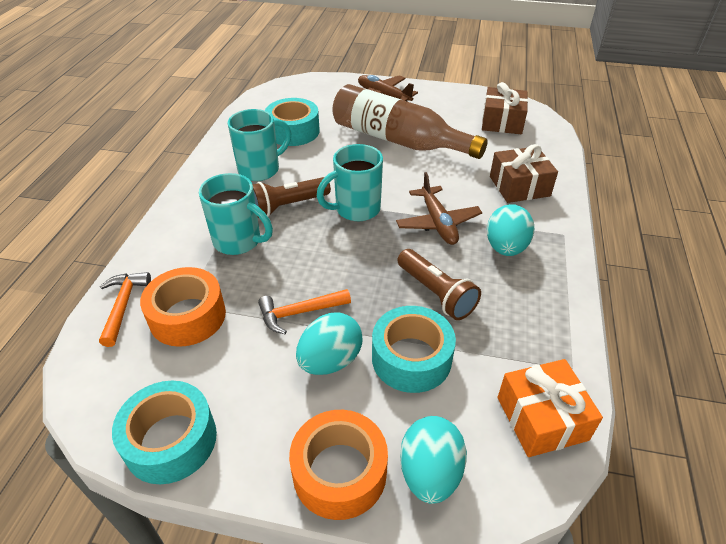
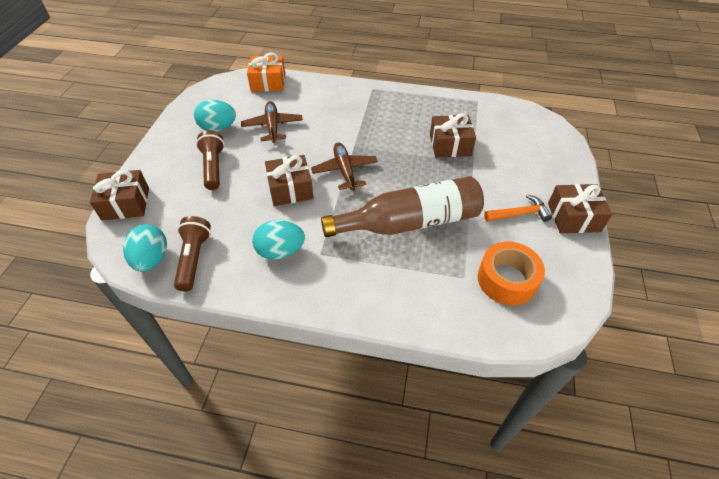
brown gift: 2 -> 4
orange hammer: 2 -> 1
orange tape: 2 -> 1
turquoise mug: 3 -> 0
turquoise tape: 3 -> 0

